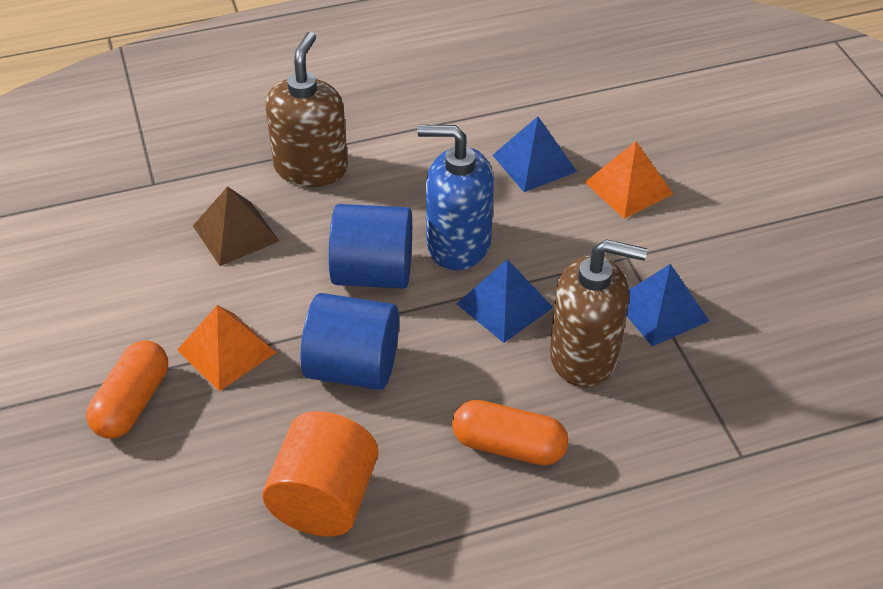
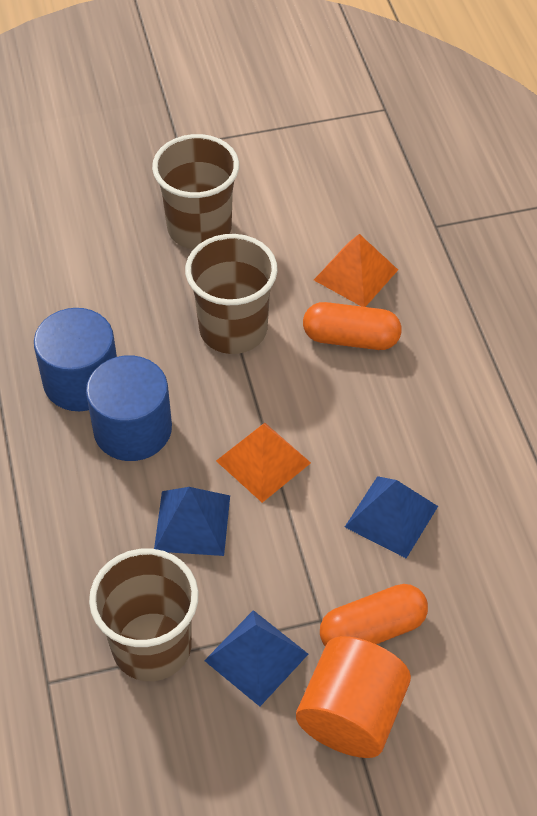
blue soap dispenser: 1 -> 0
brown cup: 0 -> 3
brown pyramid: 1 -> 0
brown soap dispenser: 2 -> 0

